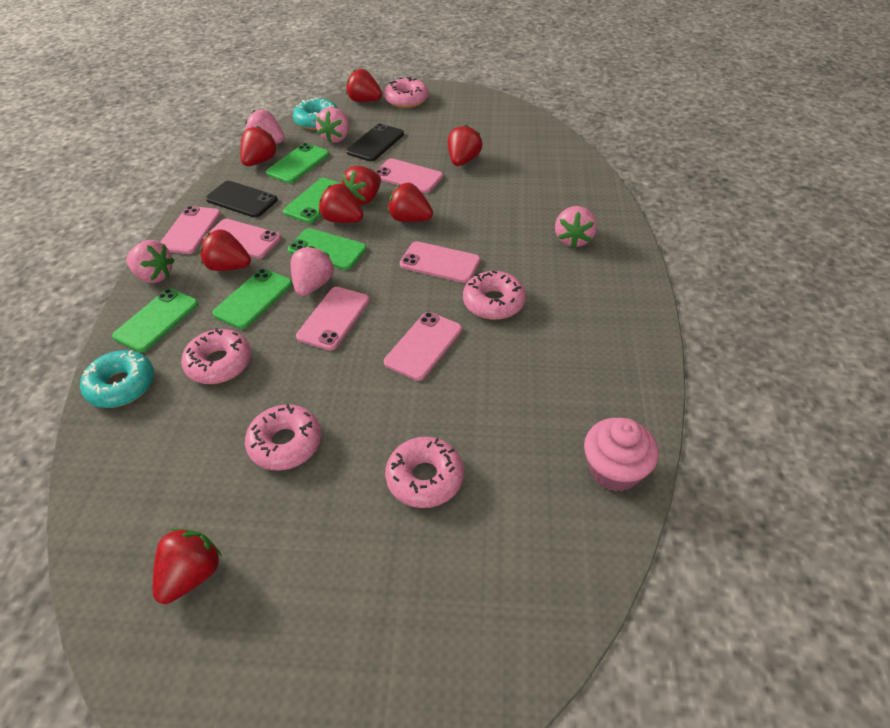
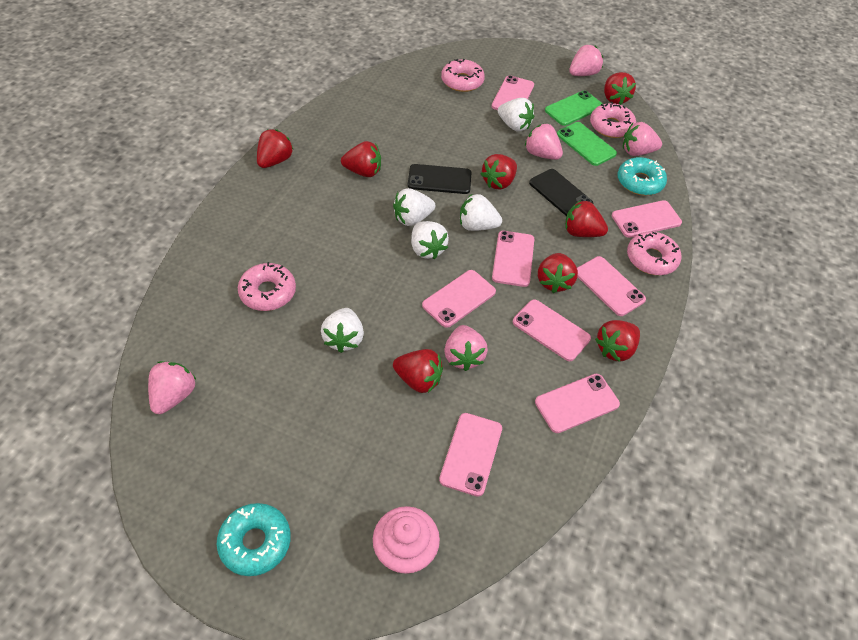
green phone: 5 -> 2
pink donut: 5 -> 4
pink phone: 6 -> 8
white strawberry: 0 -> 5

